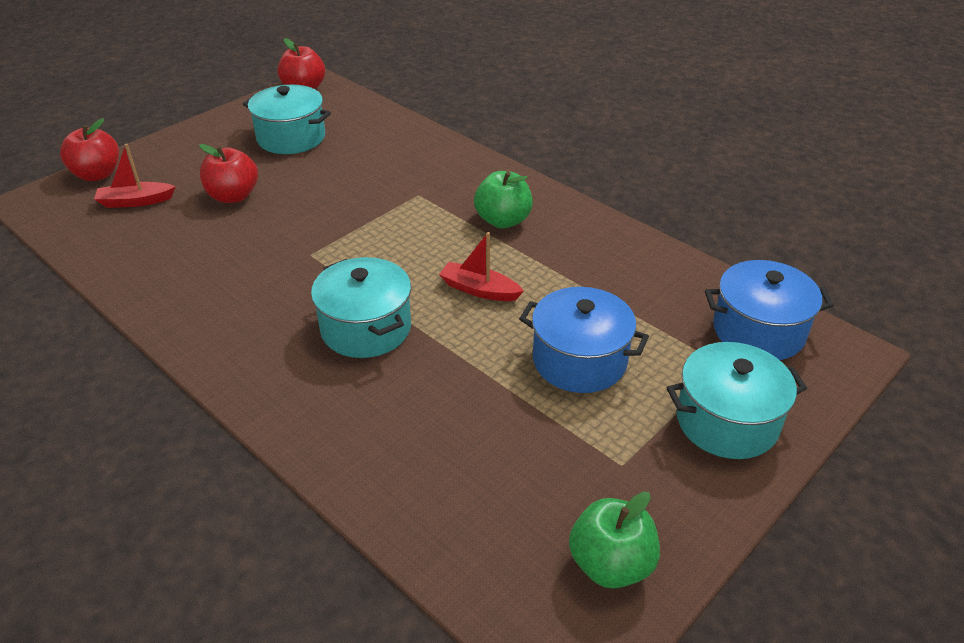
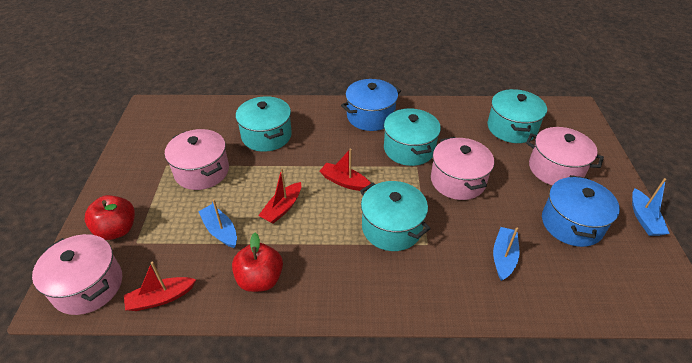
blue boat: 0 -> 3
green apple: 2 -> 0
pink pot: 0 -> 4
red apple: 3 -> 2
red boat: 2 -> 3
turquoise pot: 3 -> 4

